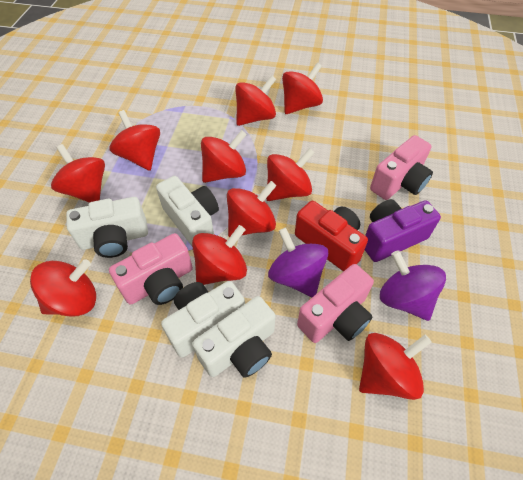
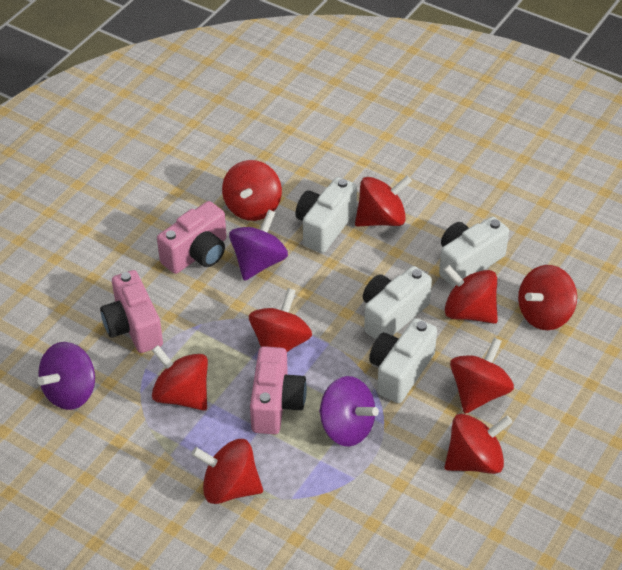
purple camera: 1 -> 0
purple spinning top: 2 -> 3
red camera: 1 -> 0
red spinning top: 10 -> 9

